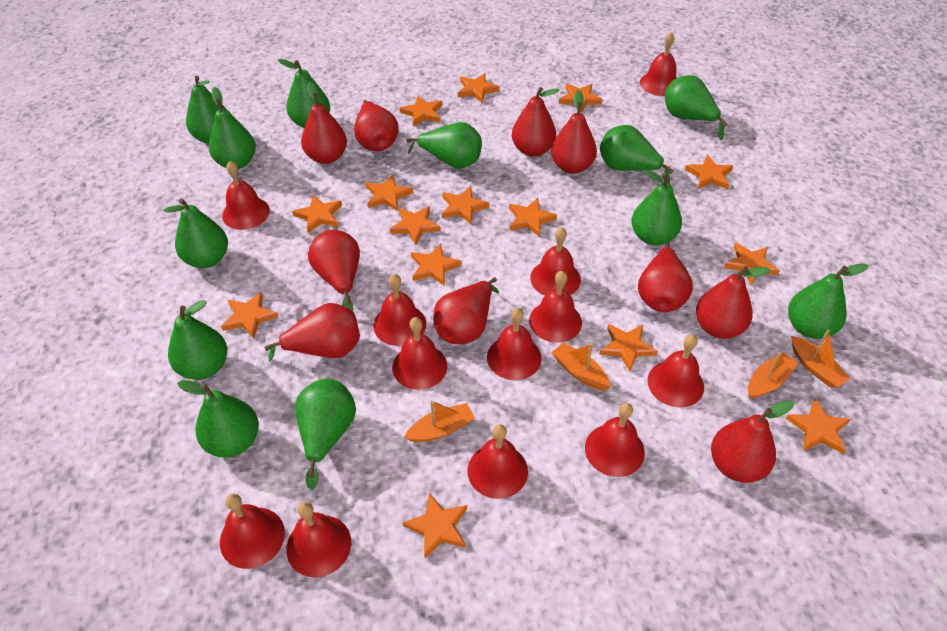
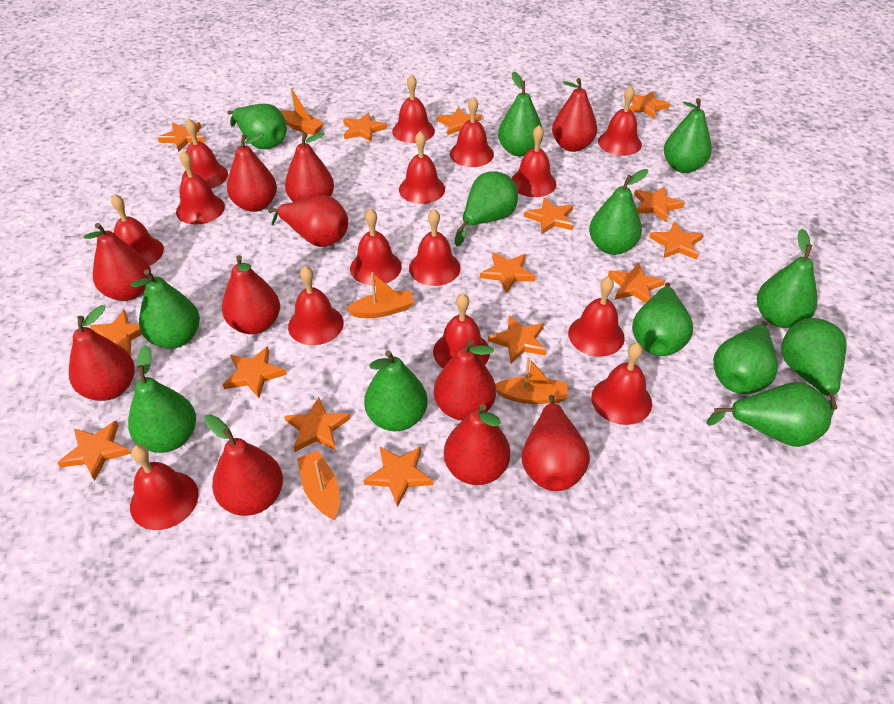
green pear: 12 -> 13
red bell: 12 -> 15
red pear: 10 -> 11

